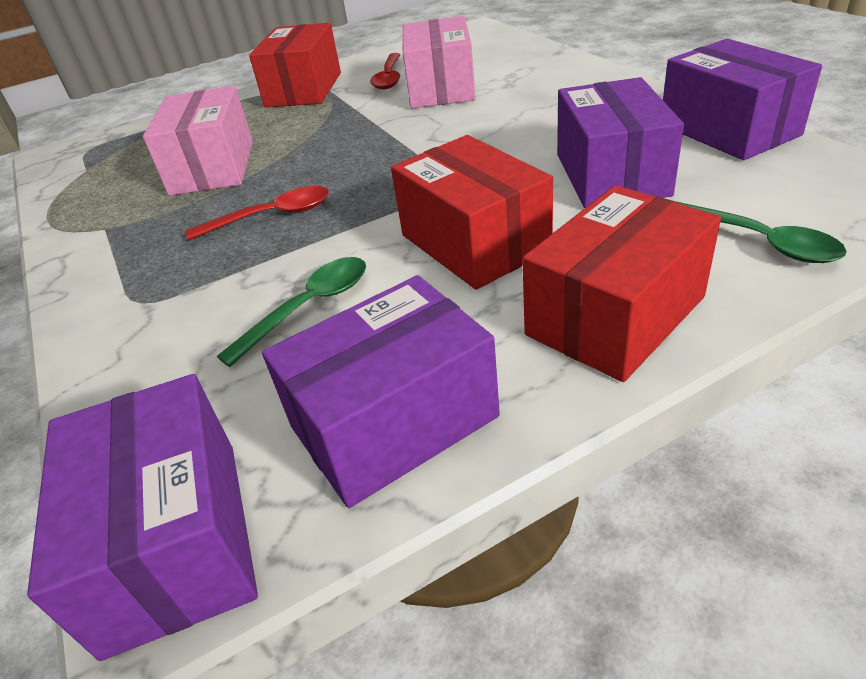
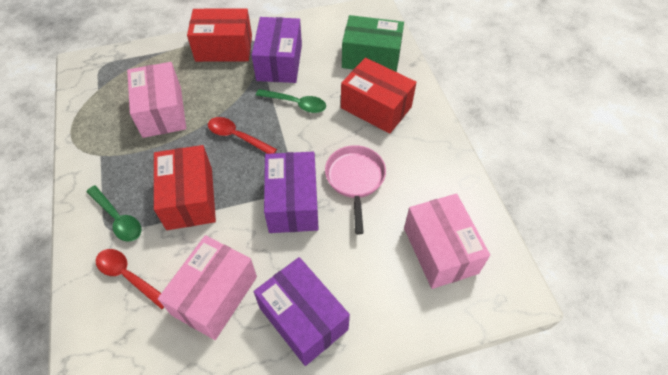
green box: 0 -> 1
pink box: 2 -> 3
pink pan: 0 -> 1
purple box: 4 -> 3

